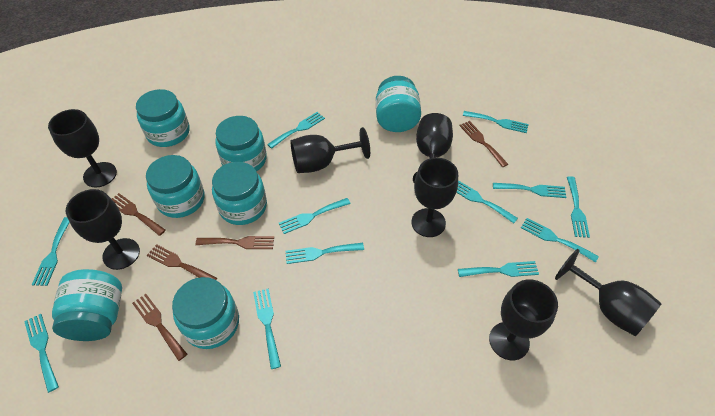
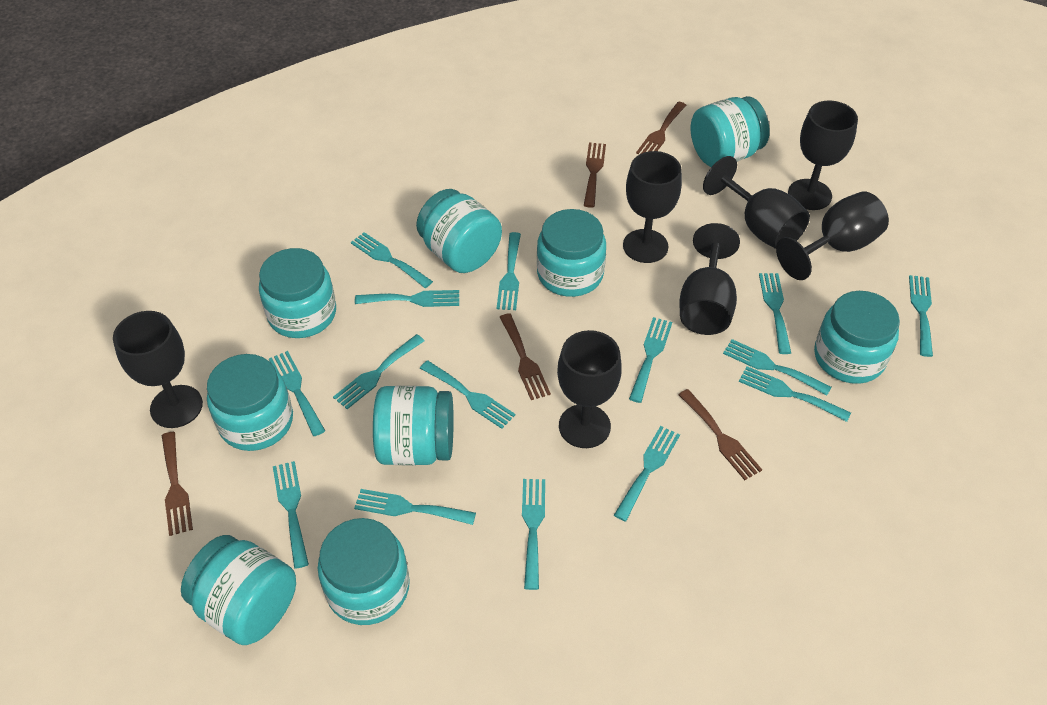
turquoise fork: 12 -> 15
turquoise jar: 7 -> 9

